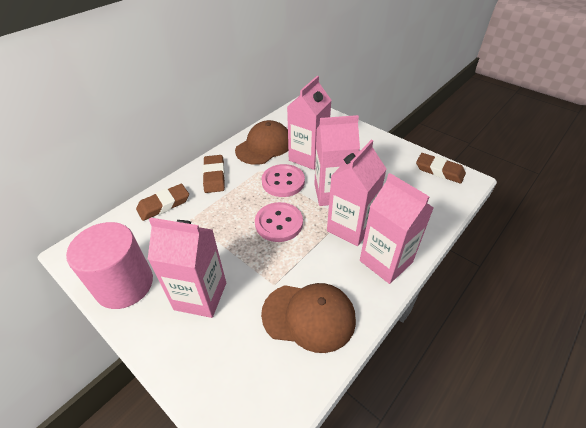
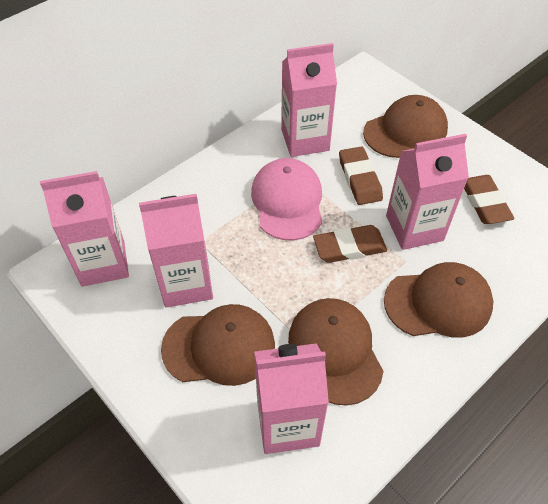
brown cap: 2 -> 4
pink button: 2 -> 0
pink cap: 0 -> 1
pink cylinder: 1 -> 0

